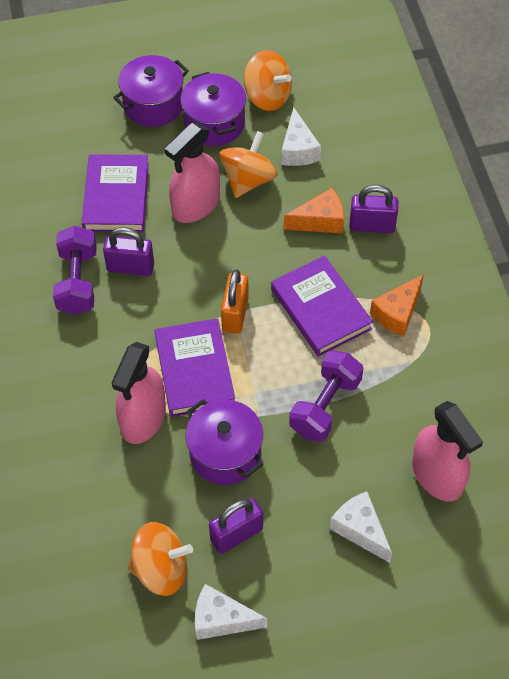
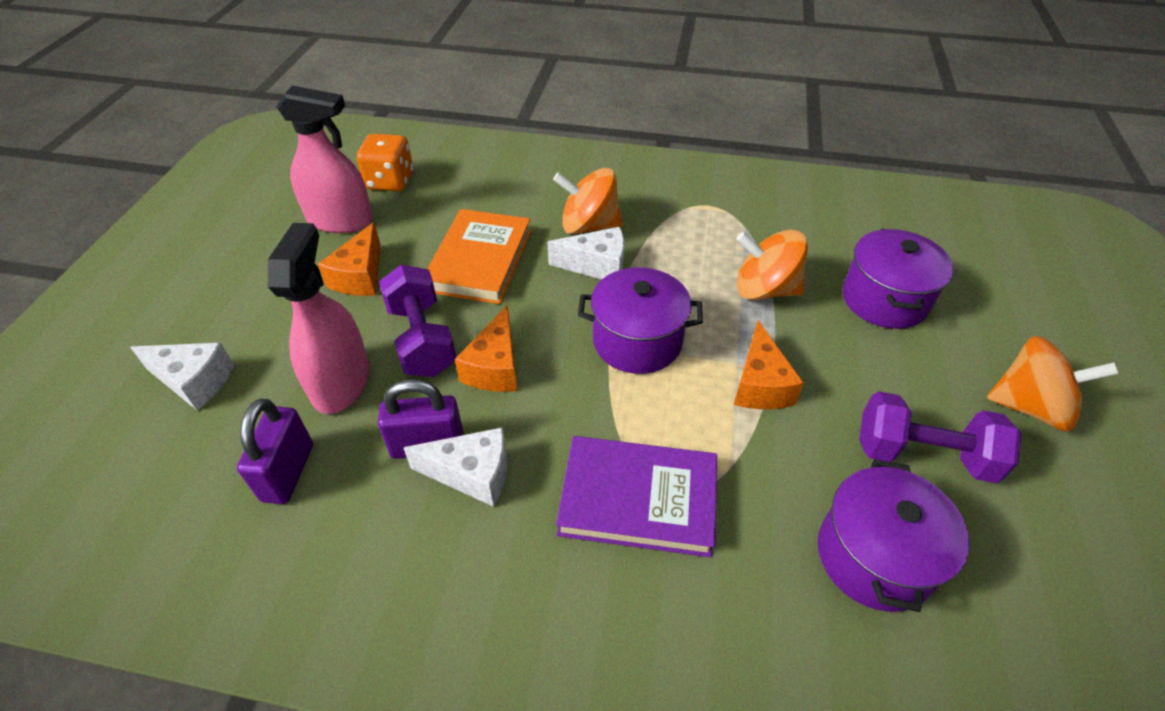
orange book: 0 -> 1
orange cheese: 2 -> 3
orange dice: 0 -> 1
orange padlock: 1 -> 0
pink spray bottle: 3 -> 2
purple book: 3 -> 1
purple padlock: 3 -> 2

